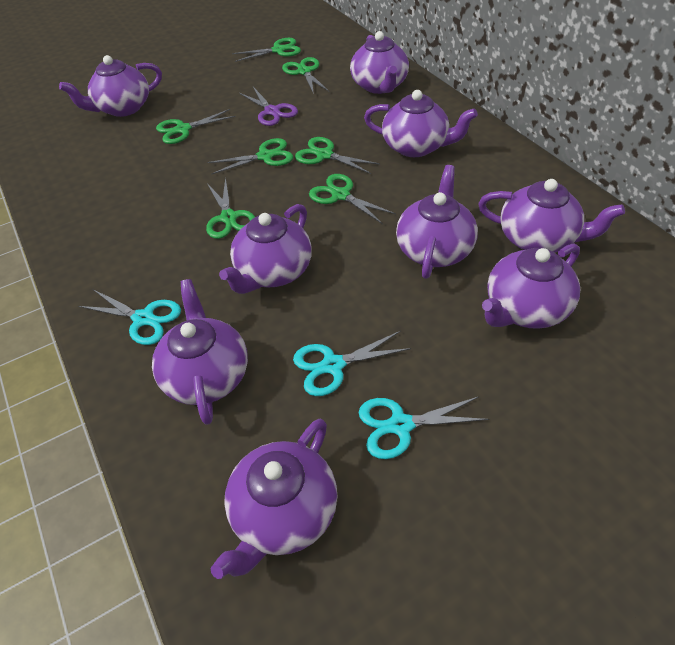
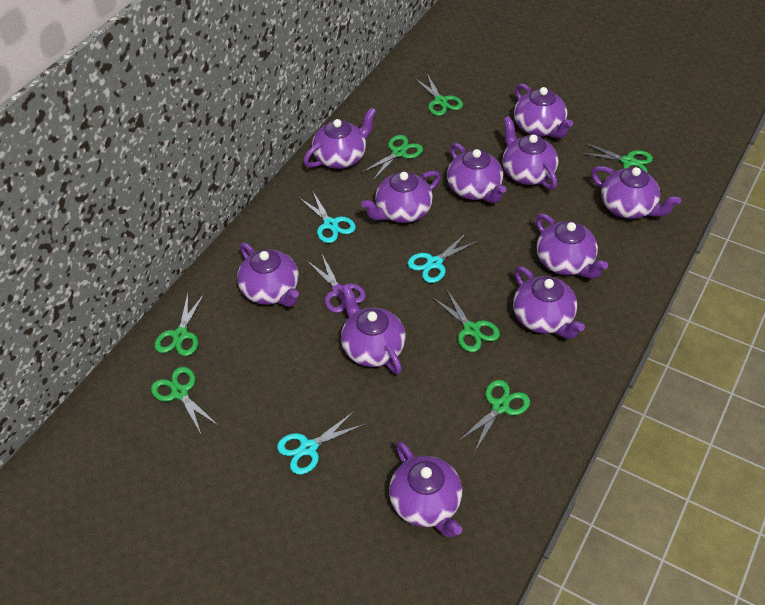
purple teapot: 9 -> 11

